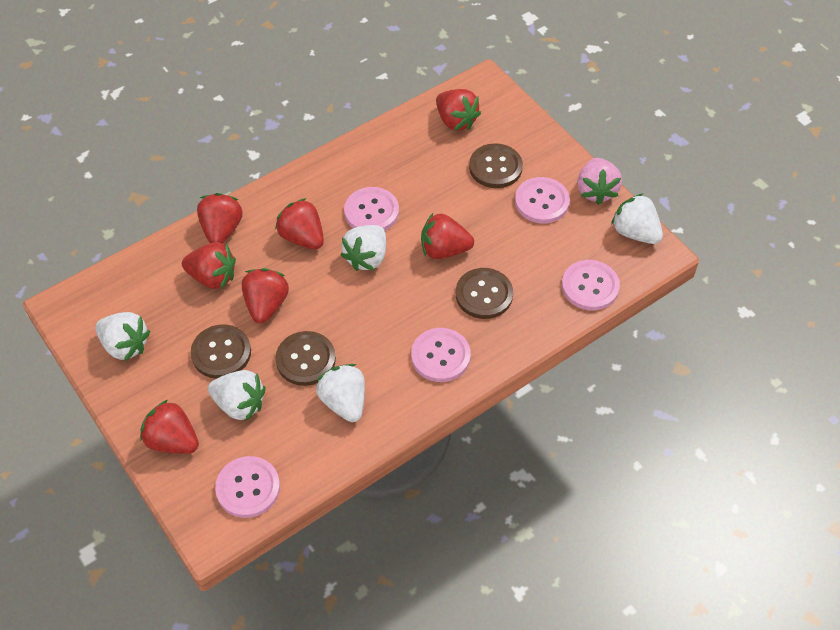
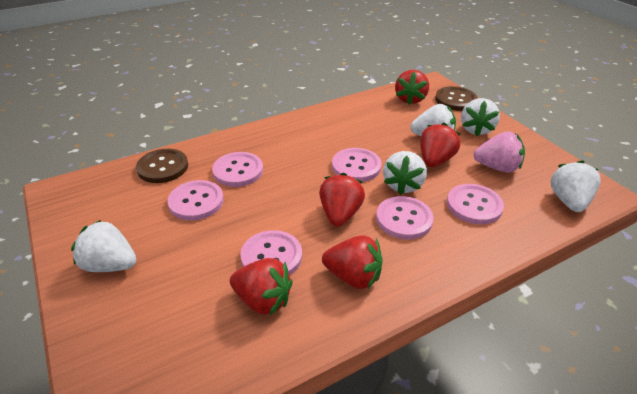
brown button: 4 -> 2
pink button: 5 -> 6
red strawberry: 7 -> 5

